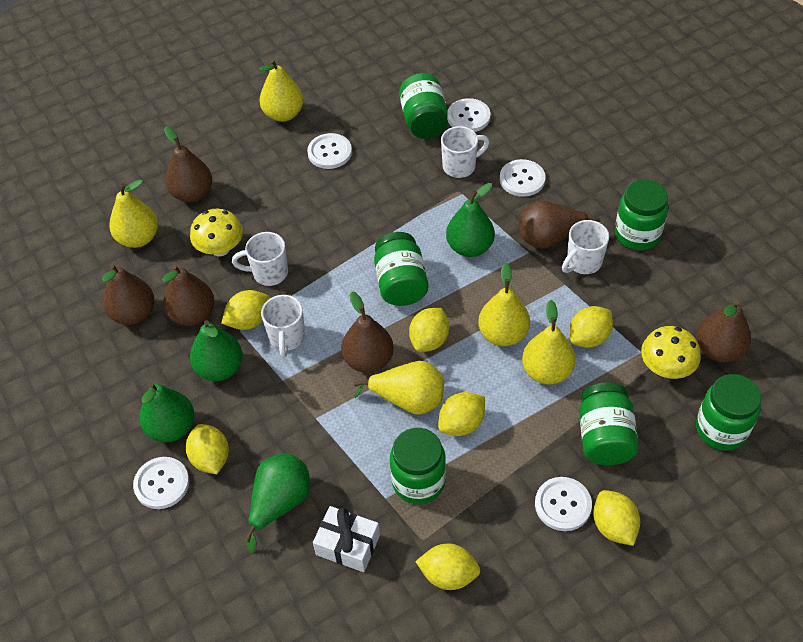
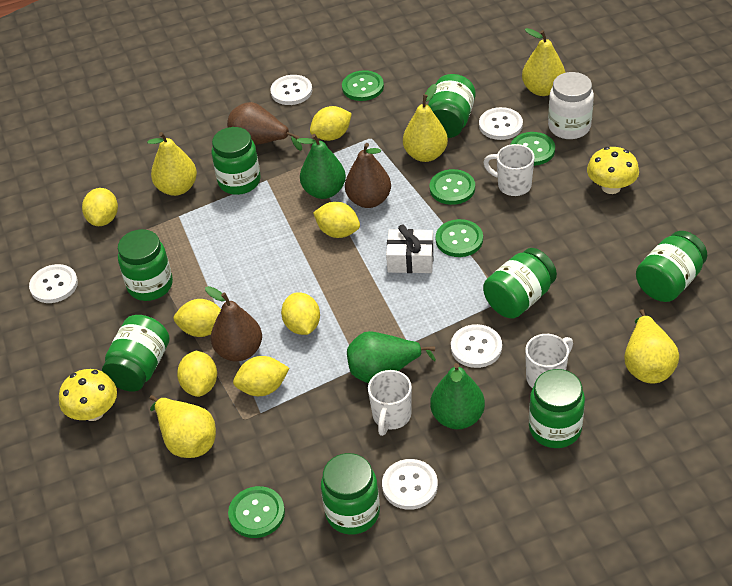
brown pear: 6 -> 3
green button: 0 -> 5
green jar: 6 -> 8
green pear: 4 -> 3
white jar: 0 -> 1
white mug: 4 -> 3

